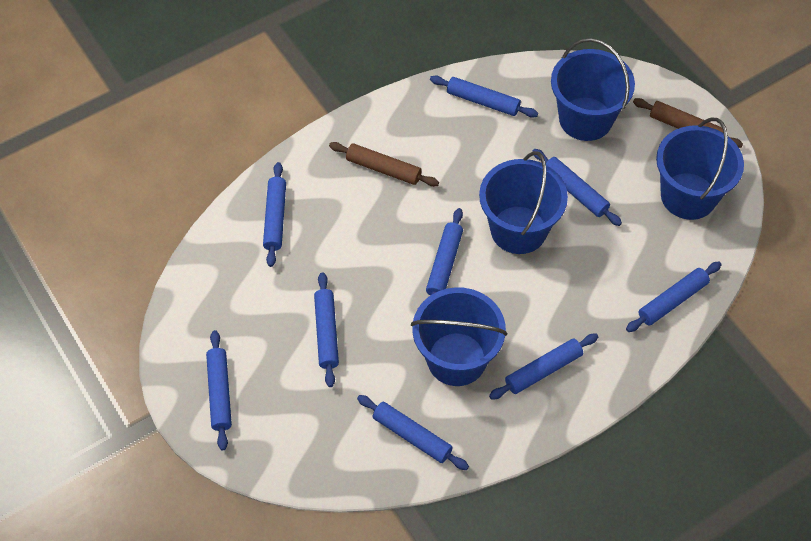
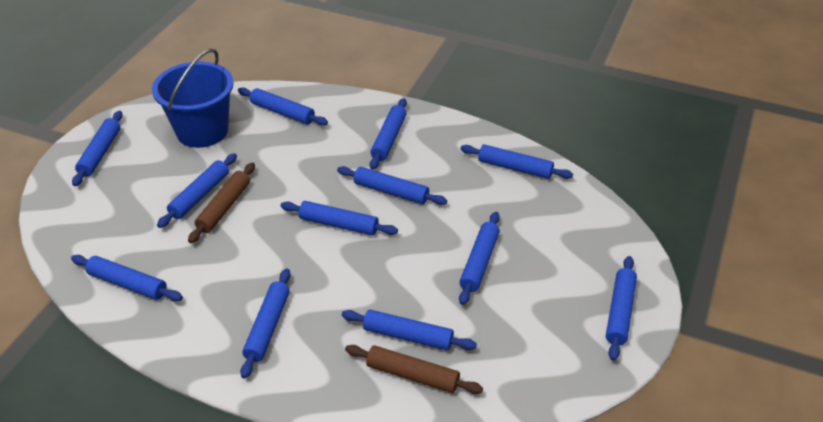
blue bucket: 4 -> 1
blue rolling pin: 9 -> 12

